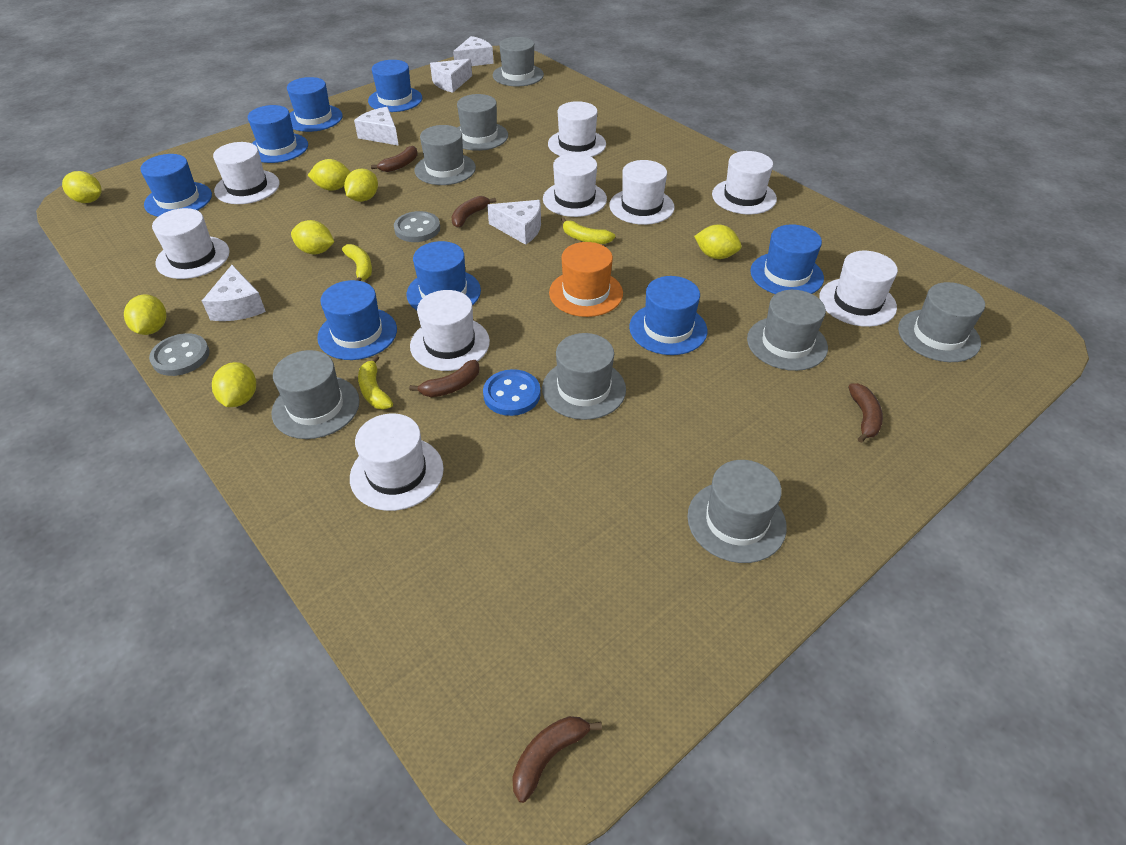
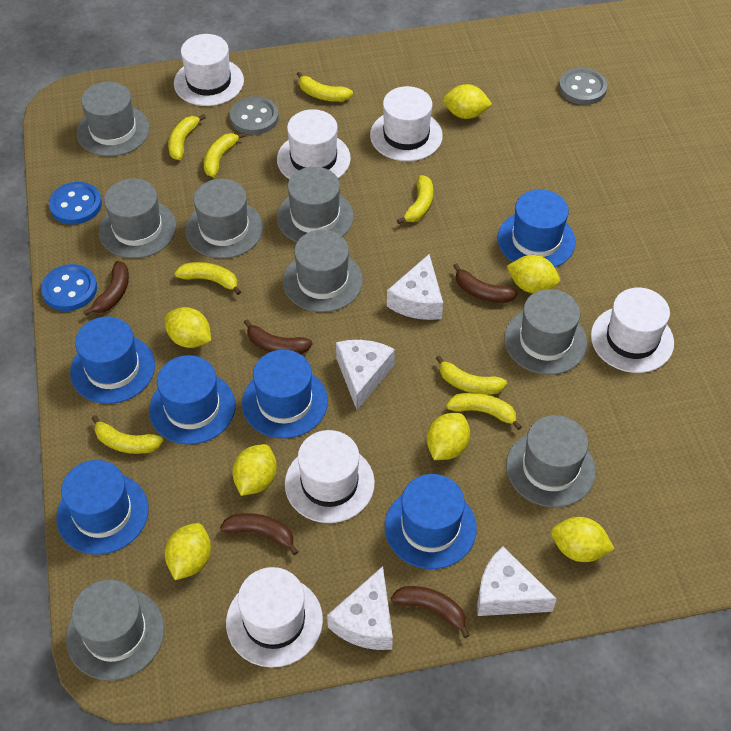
blue button: 1 -> 2
blue hat: 8 -> 6
orange hat: 1 -> 0
white cheese: 5 -> 4
white hat: 9 -> 6
yellow banana: 3 -> 8

